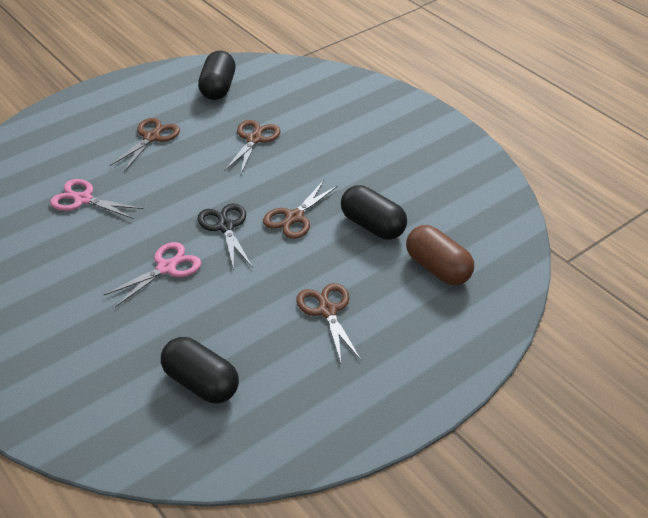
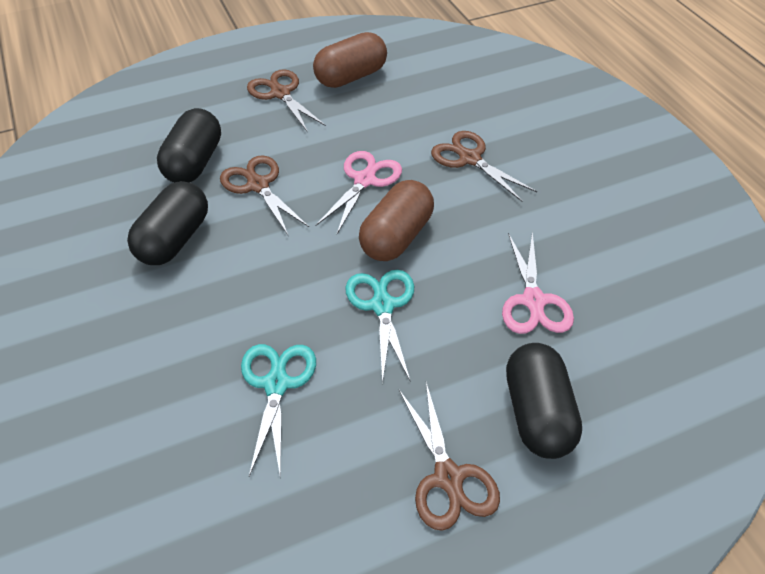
black scissors: 1 -> 0
brown capsule: 1 -> 2
turquoise scissors: 0 -> 2

